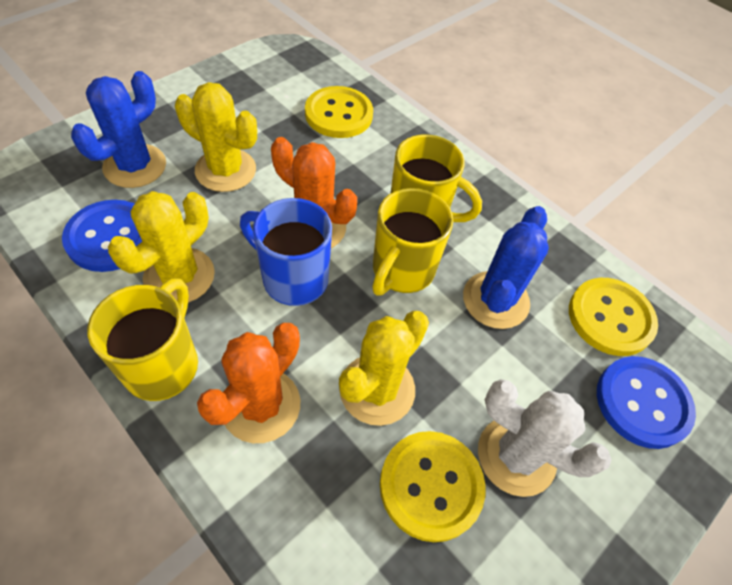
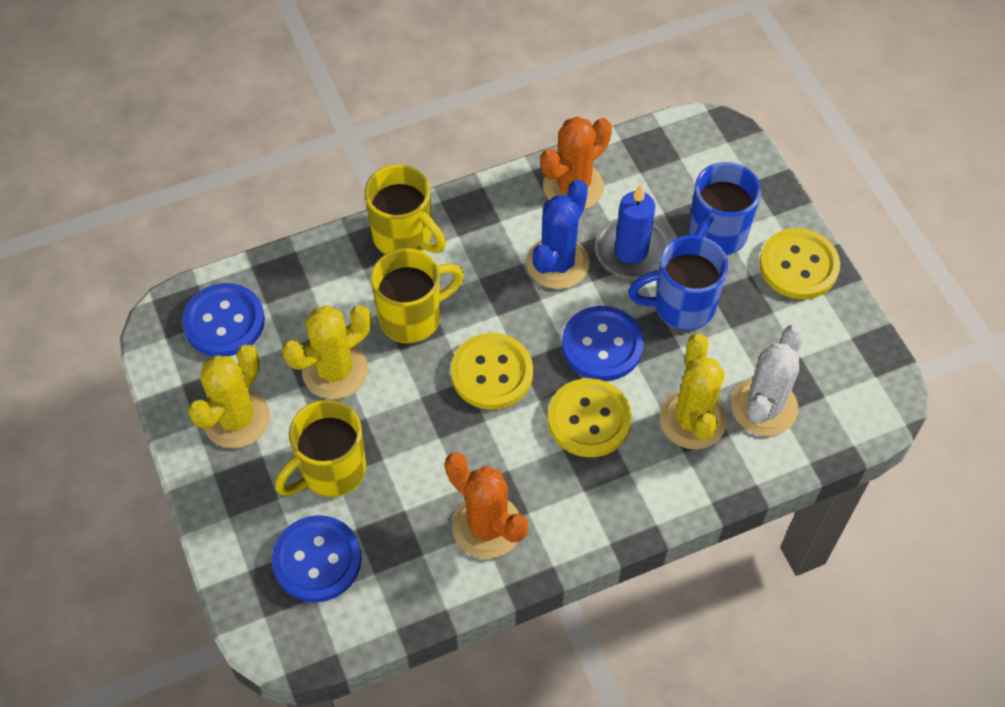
blue button: 2 -> 3
blue cactus: 2 -> 1
blue candle: 0 -> 1
blue mug: 1 -> 2

